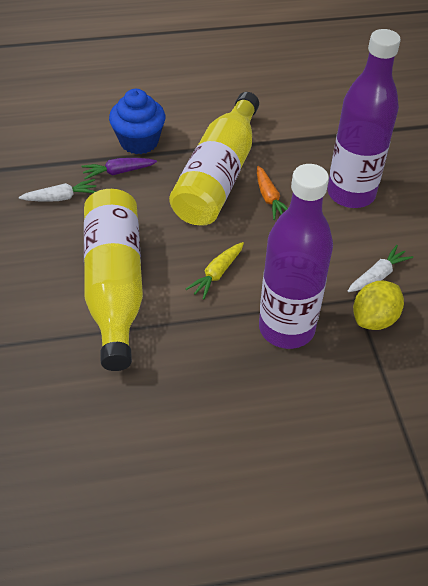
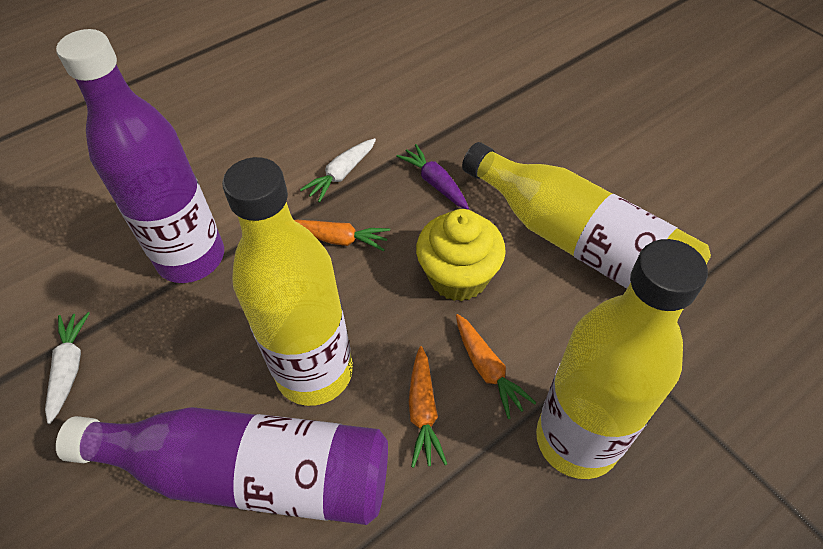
blue cupcake: 1 -> 0
orange carrot: 1 -> 3
yellow bottle: 2 -> 3
yellow carrot: 1 -> 0
yellow cupcake: 0 -> 1
yellow lemon: 1 -> 0

